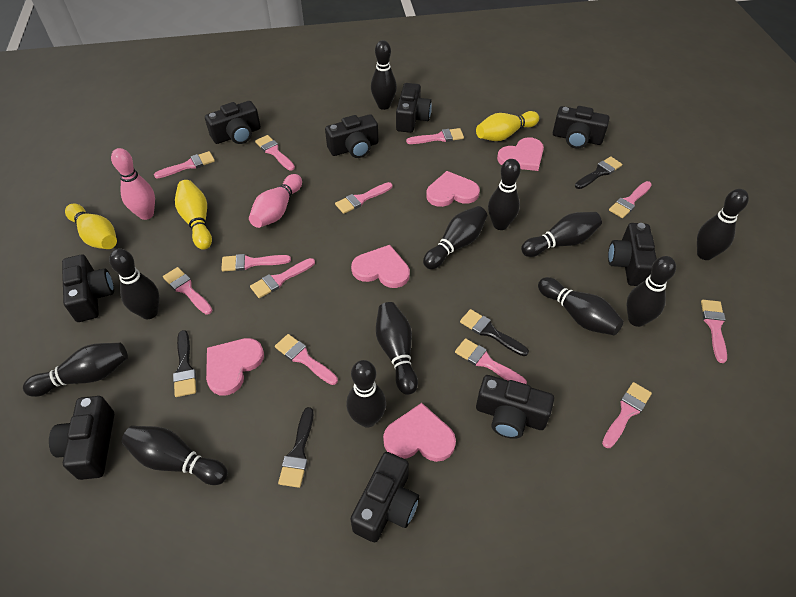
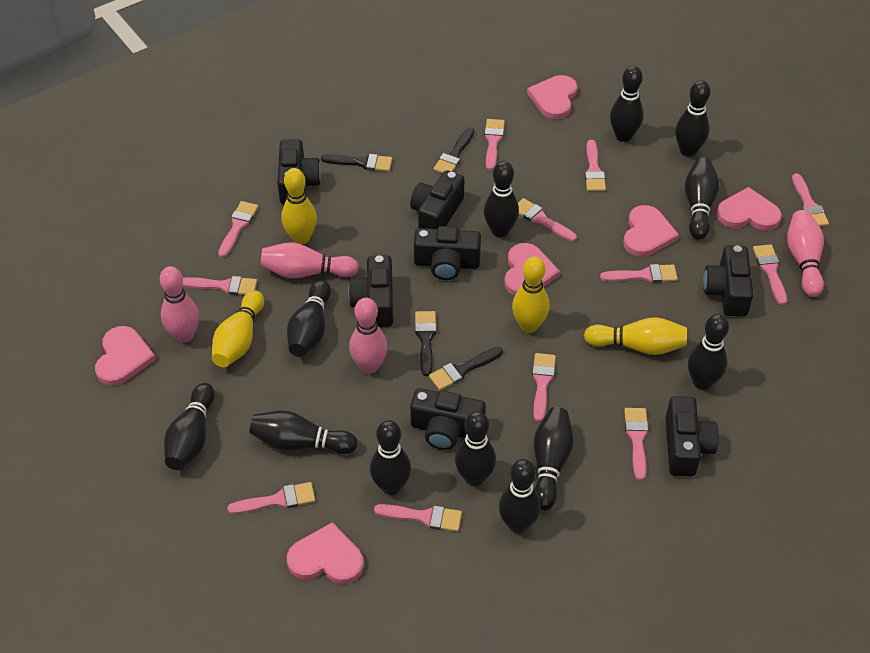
black camera: 9 -> 7
pink bowling pin: 2 -> 4
pink heart: 5 -> 6
yellow bowling pin: 3 -> 4

